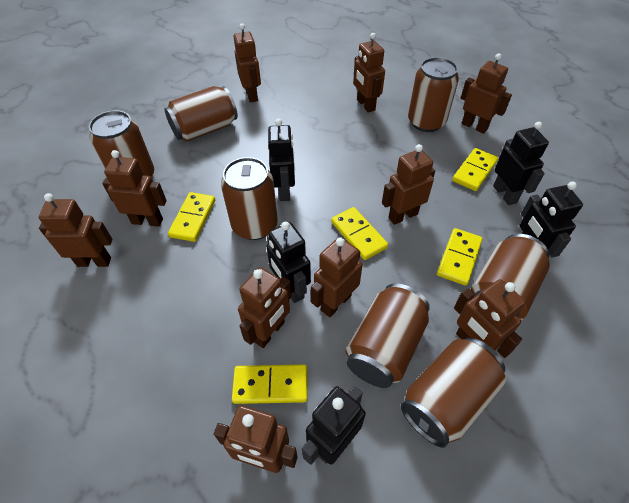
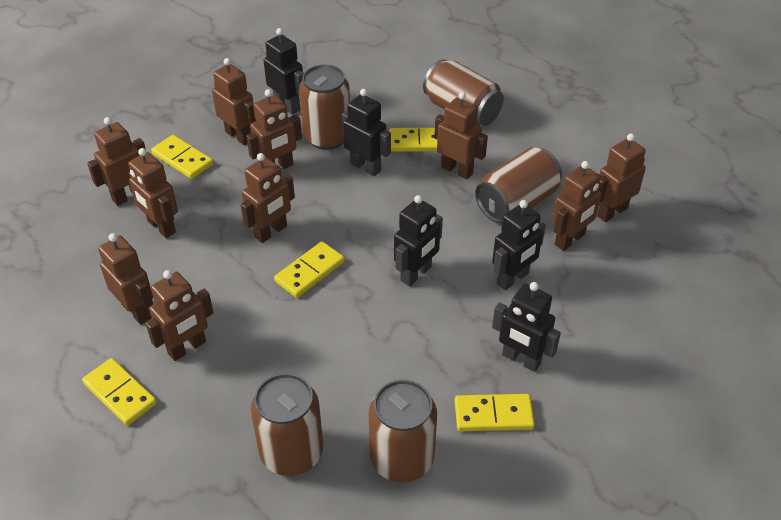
brown can: 7 -> 5

